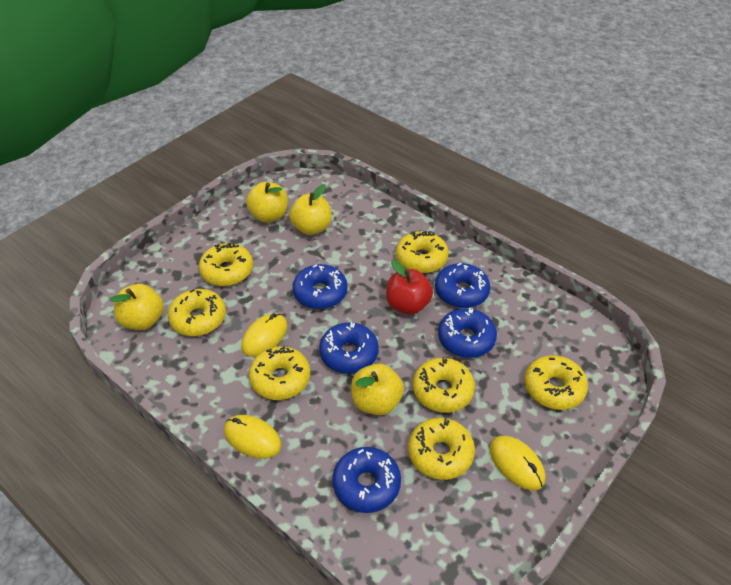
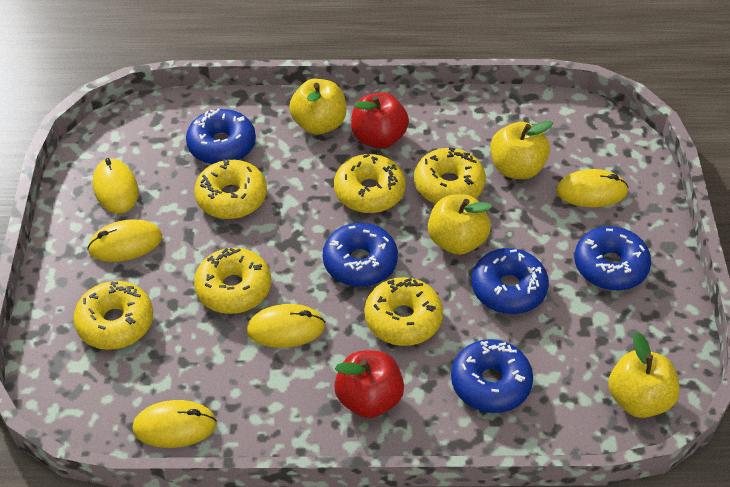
red apple: 1 -> 2
yellow donut: 7 -> 6
yellow mouse: 3 -> 5

